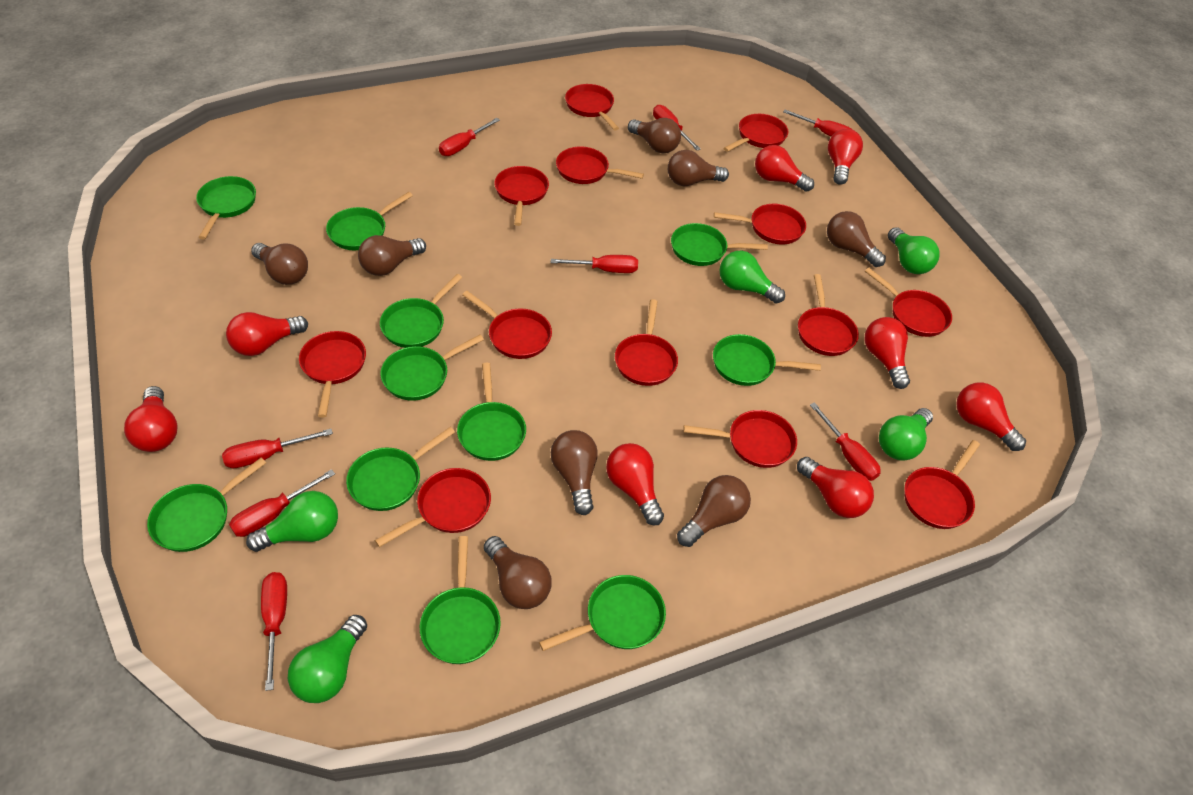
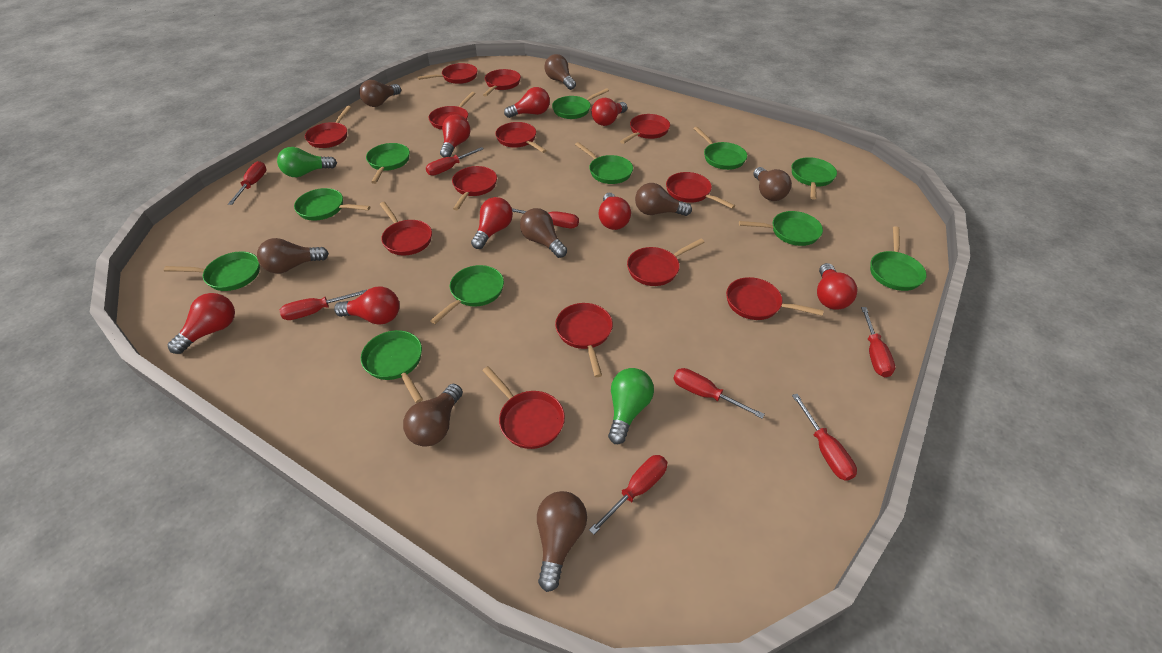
green light bulb: 5 -> 2

